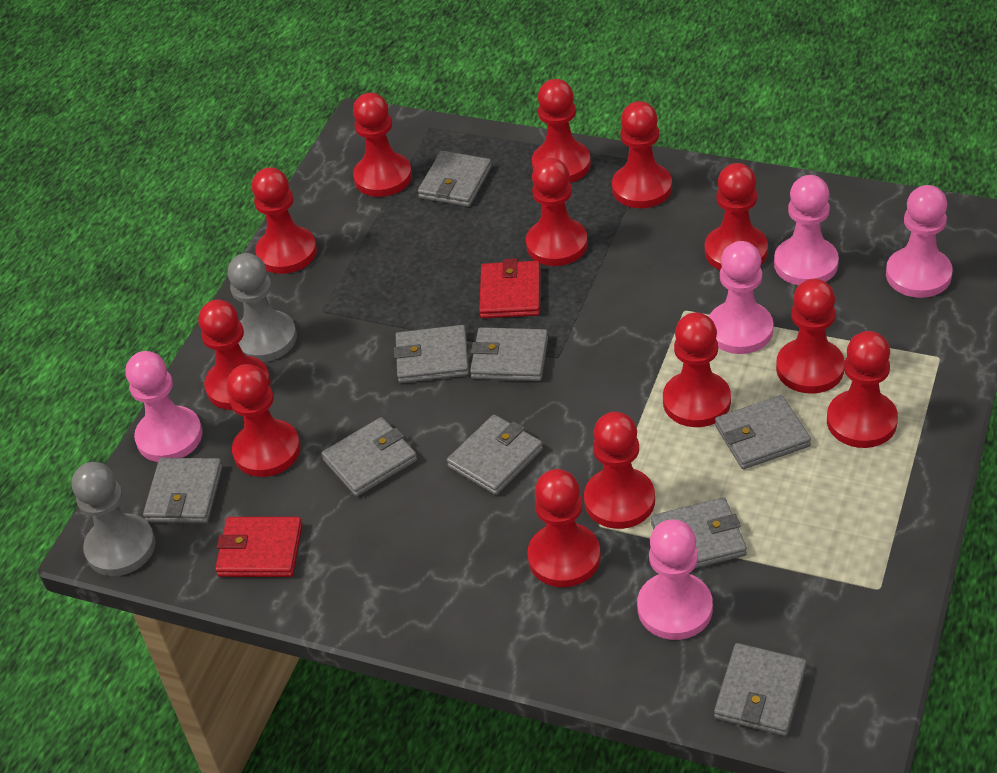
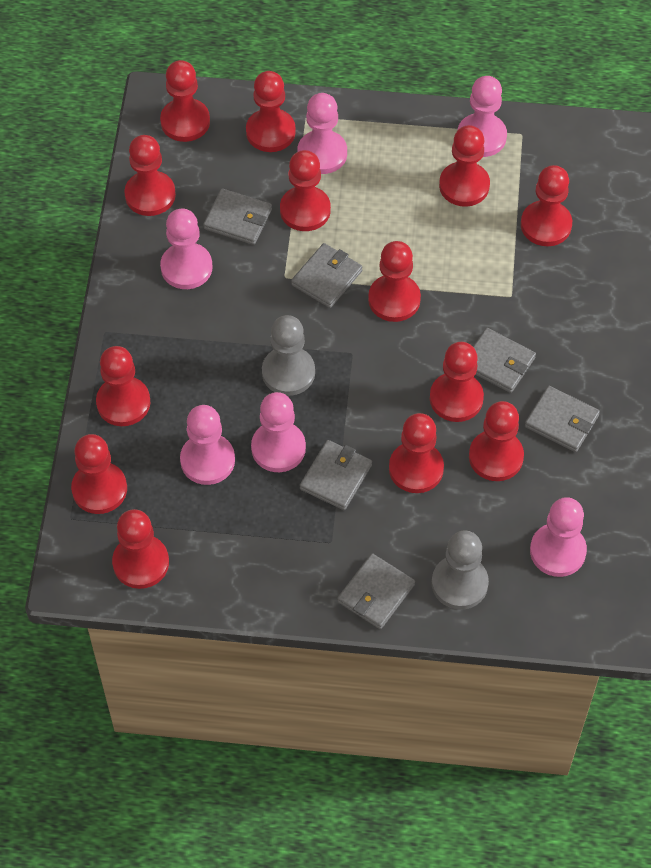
grey wallet: 9 -> 6
pink pawn: 5 -> 6
red wallet: 2 -> 0

